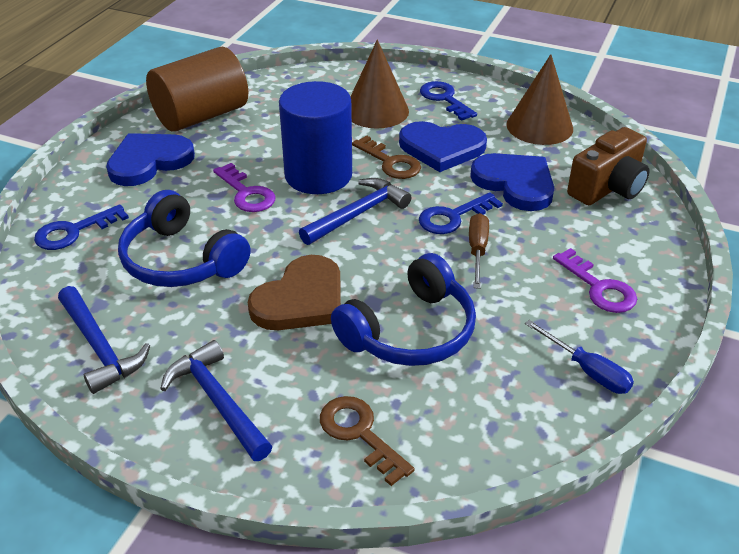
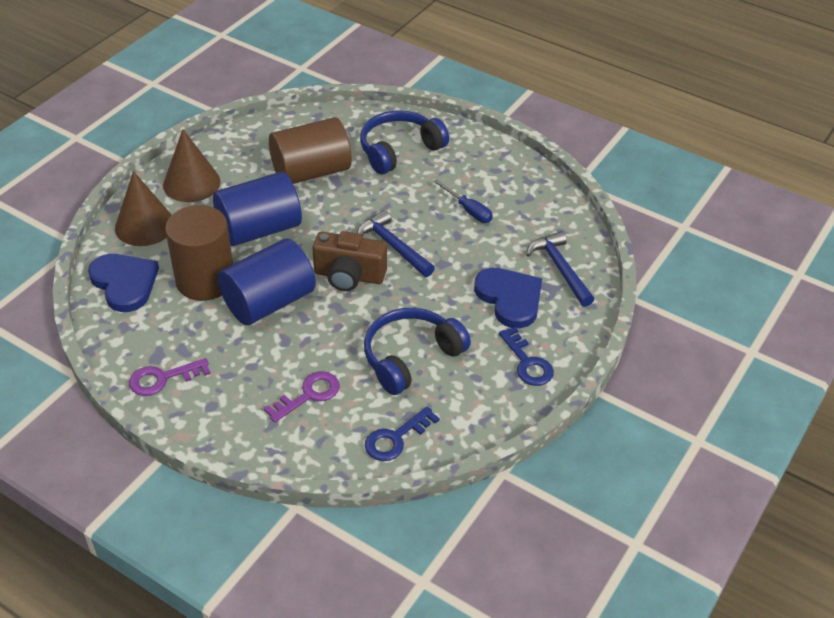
blue cylinder: 1 -> 2
blue hammer: 3 -> 2
blue heart: 3 -> 2
blue key: 3 -> 2
brown cylinder: 1 -> 2
brown heart: 1 -> 0
brown key: 2 -> 0
brown screwdriver: 1 -> 0

